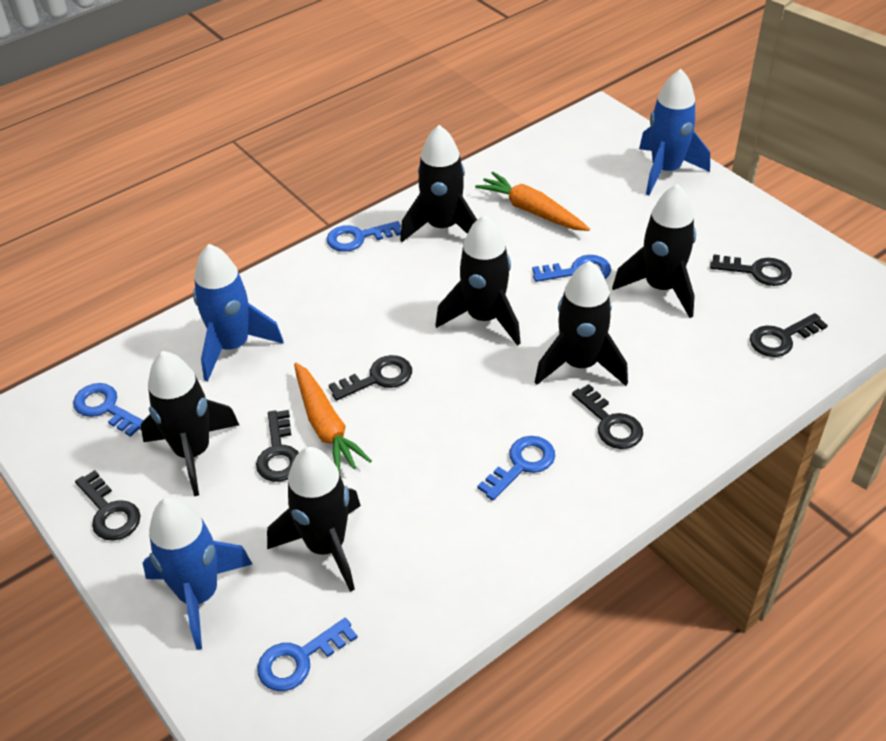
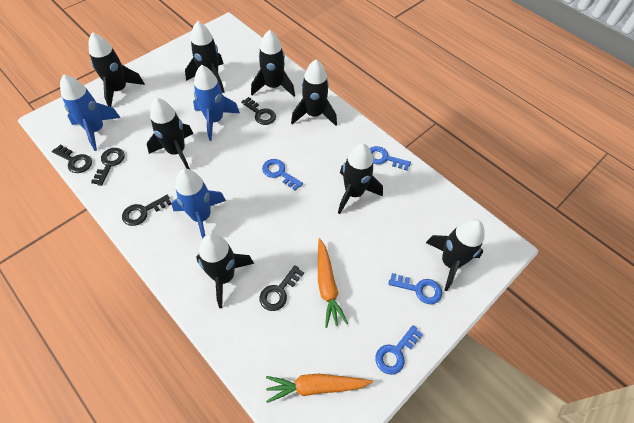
black key: 6 -> 5
black rocket: 6 -> 8
blue key: 5 -> 4

